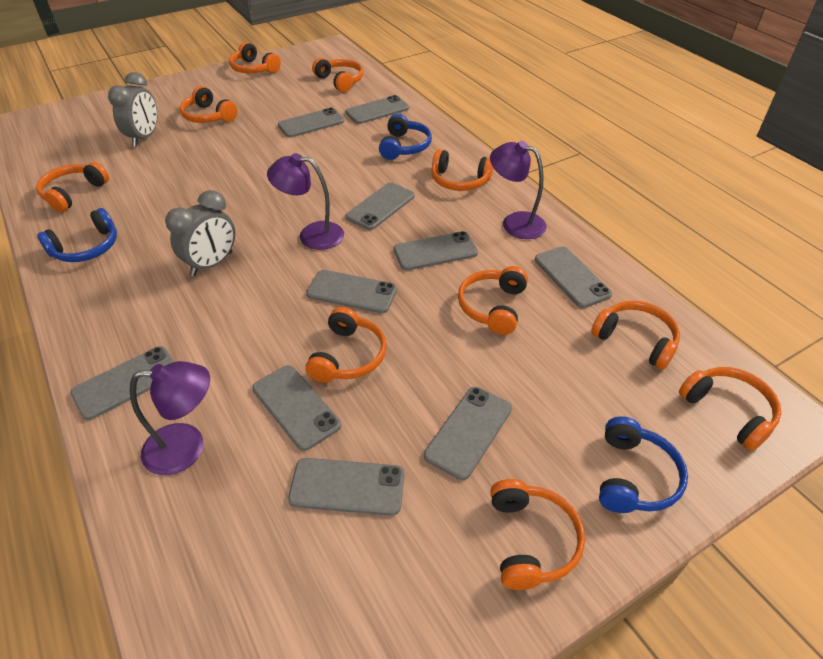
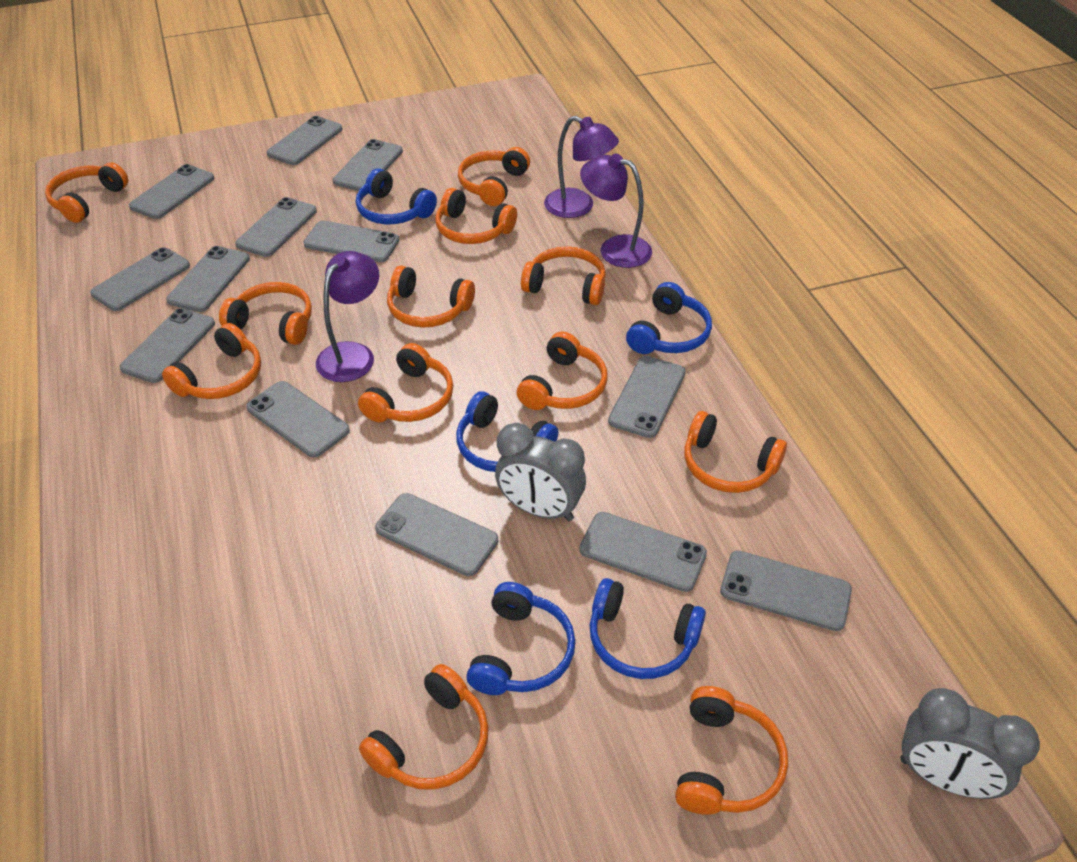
blue headphones: 3 -> 5
grey phone: 10 -> 13
orange headphones: 10 -> 12

